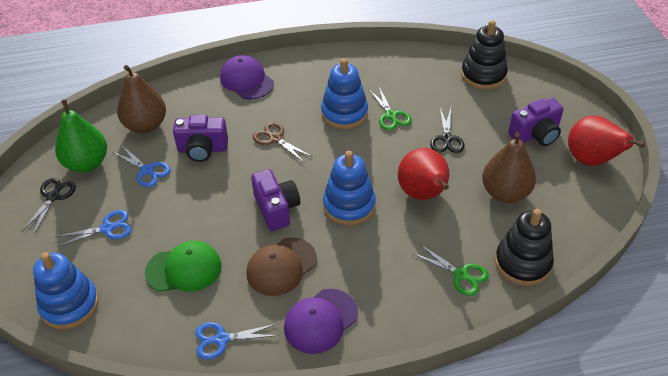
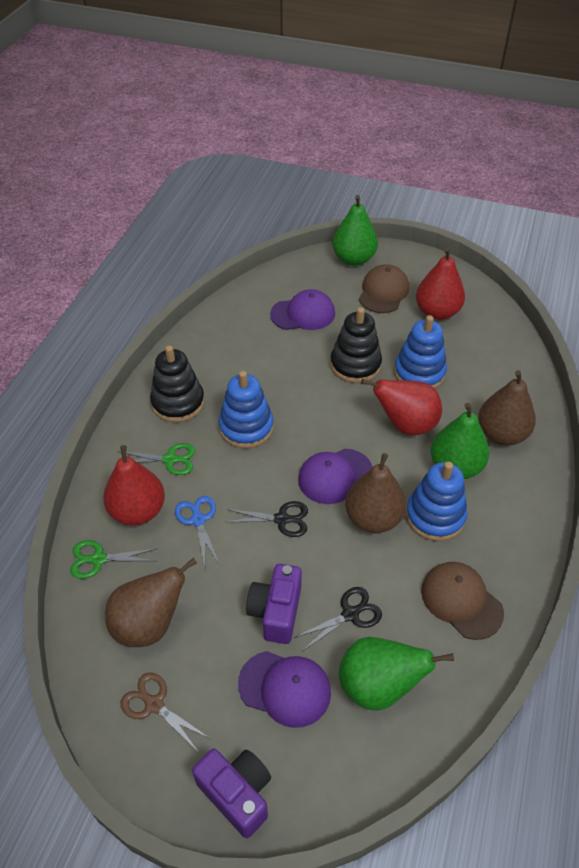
blue scissors: 3 -> 1
brown cap: 1 -> 2
brown pear: 2 -> 3
green cap: 1 -> 0
green pear: 1 -> 3
purple camera: 3 -> 2
purple cap: 2 -> 3
red pear: 2 -> 3

